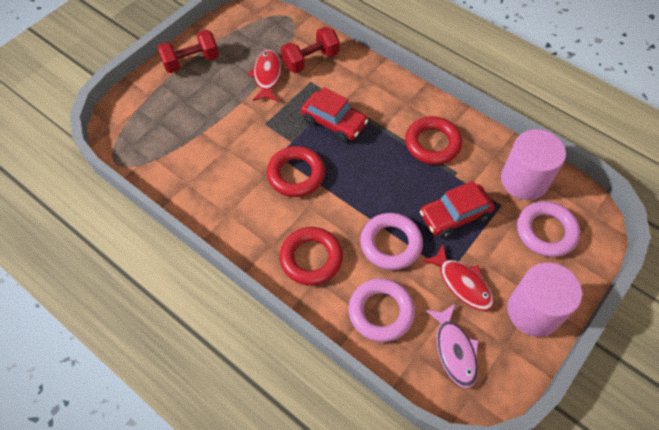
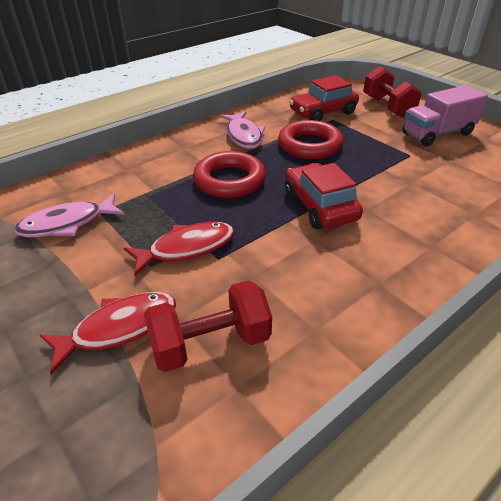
pink cylinder: 2 -> 0
pink fish: 1 -> 2
pink ring: 3 -> 0
pink truck: 0 -> 1
red ring: 3 -> 2

